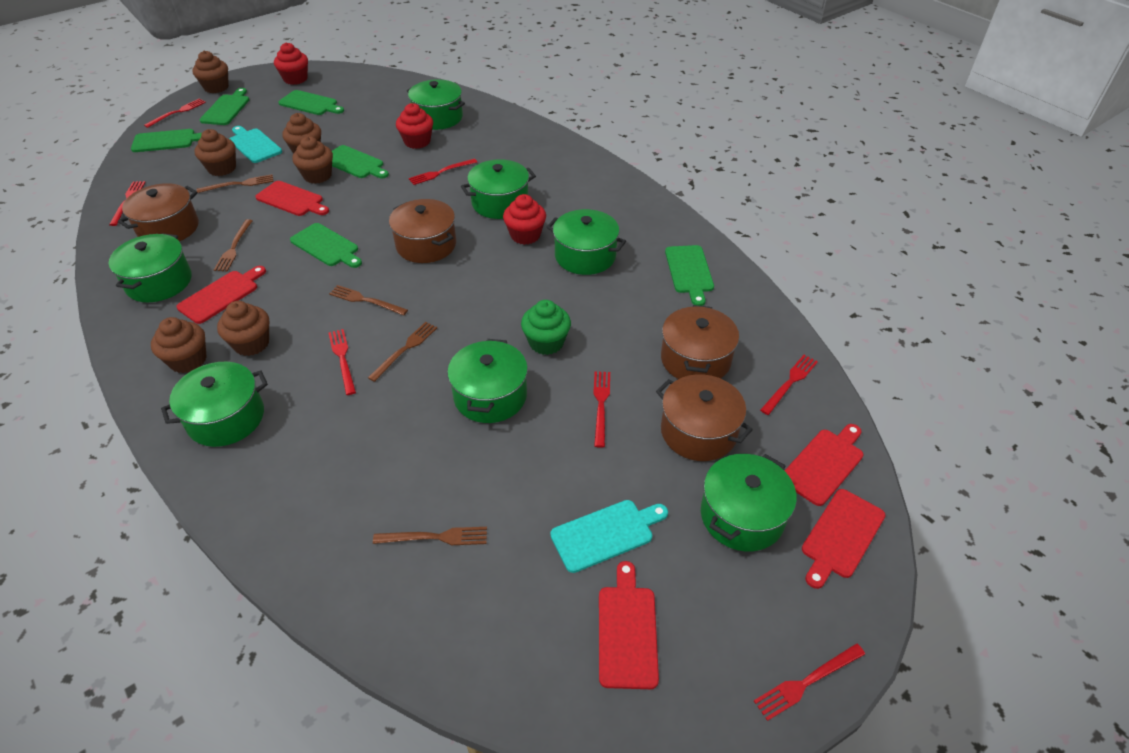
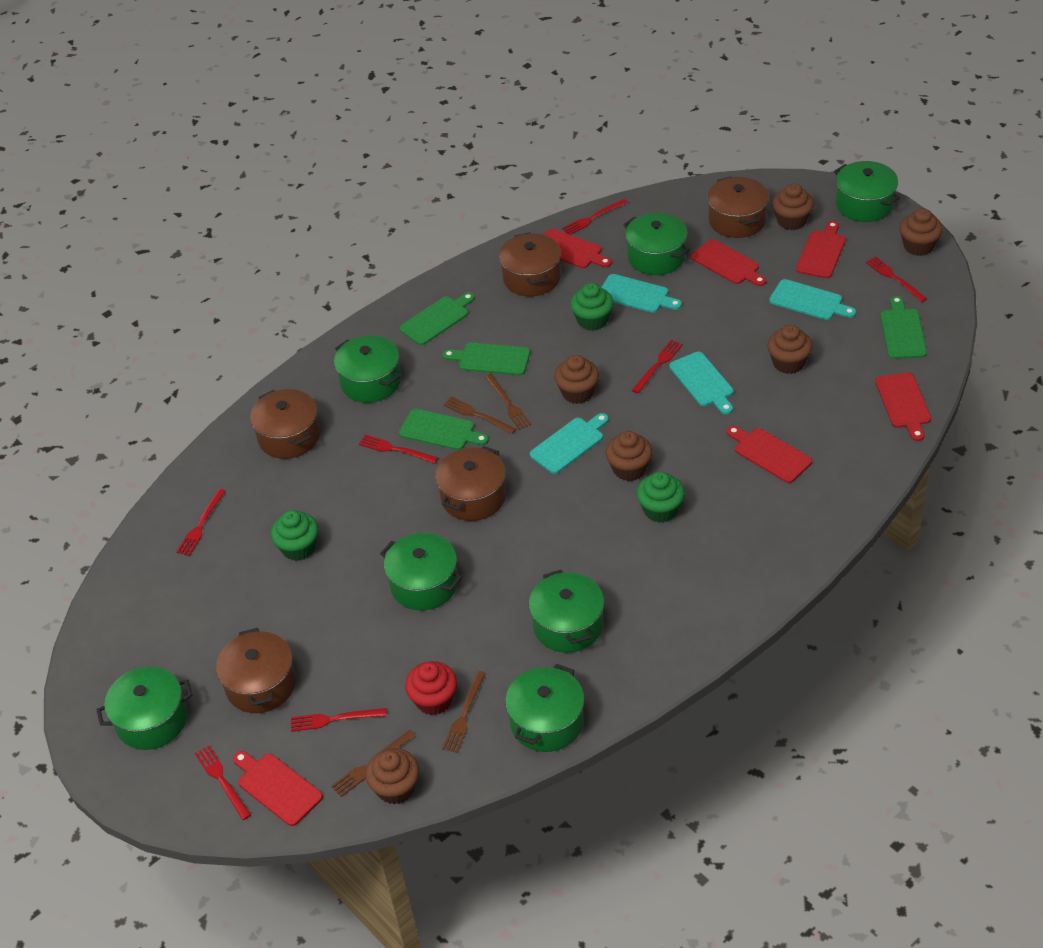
brown fork: 5 -> 4
brown pot: 4 -> 5
green cupcake: 1 -> 3
green cutting board: 6 -> 4
red cupcake: 3 -> 1
red cutting board: 5 -> 6
turquoise cutting board: 2 -> 4

